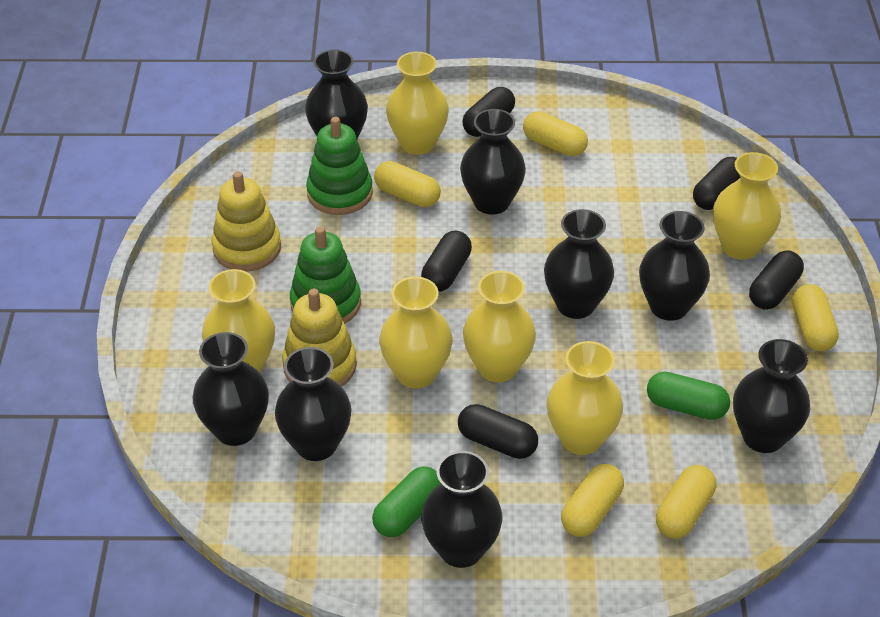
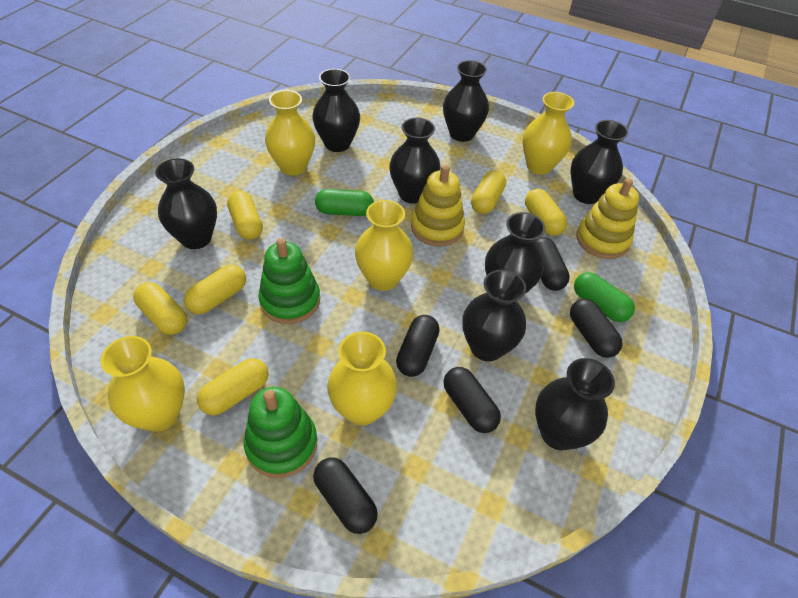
yellow capsule: 5 -> 6
yellow vase: 6 -> 5

